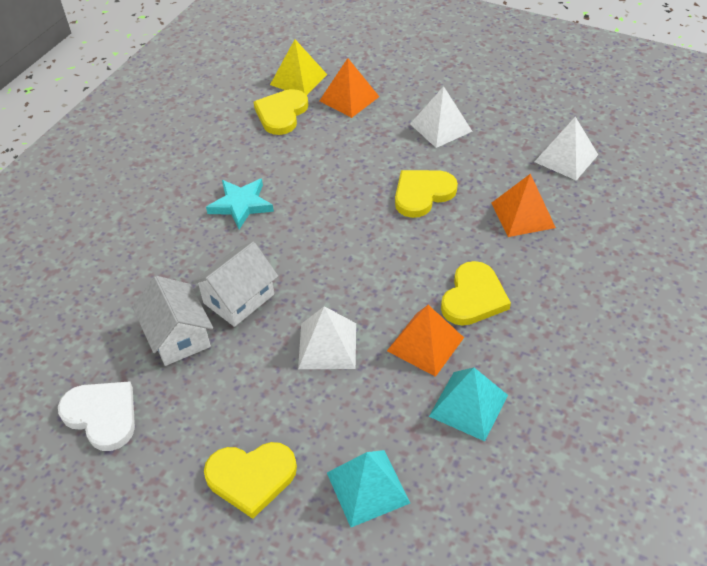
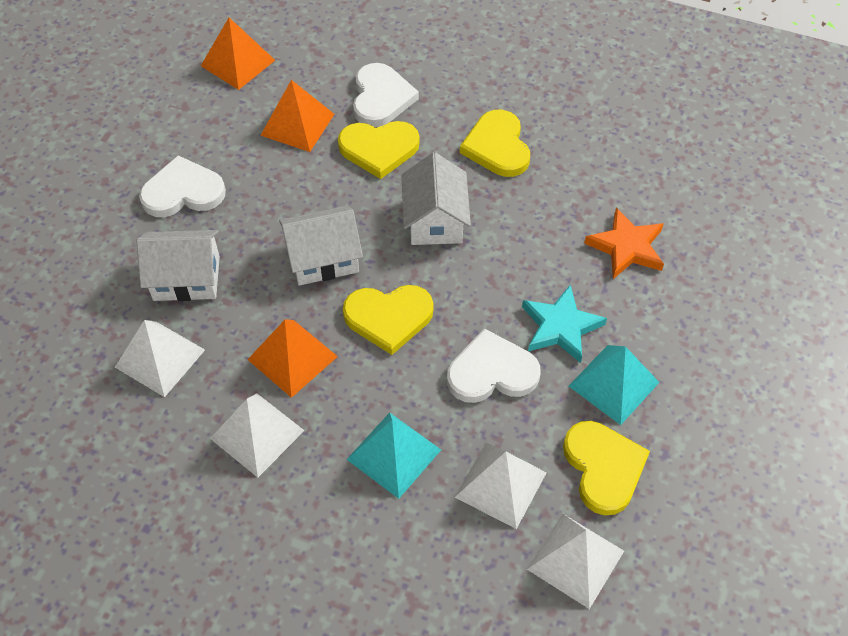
orange star: 0 -> 1
white heart: 1 -> 3
white house: 2 -> 3
white pyramid: 3 -> 4
yellow pyramid: 1 -> 0

